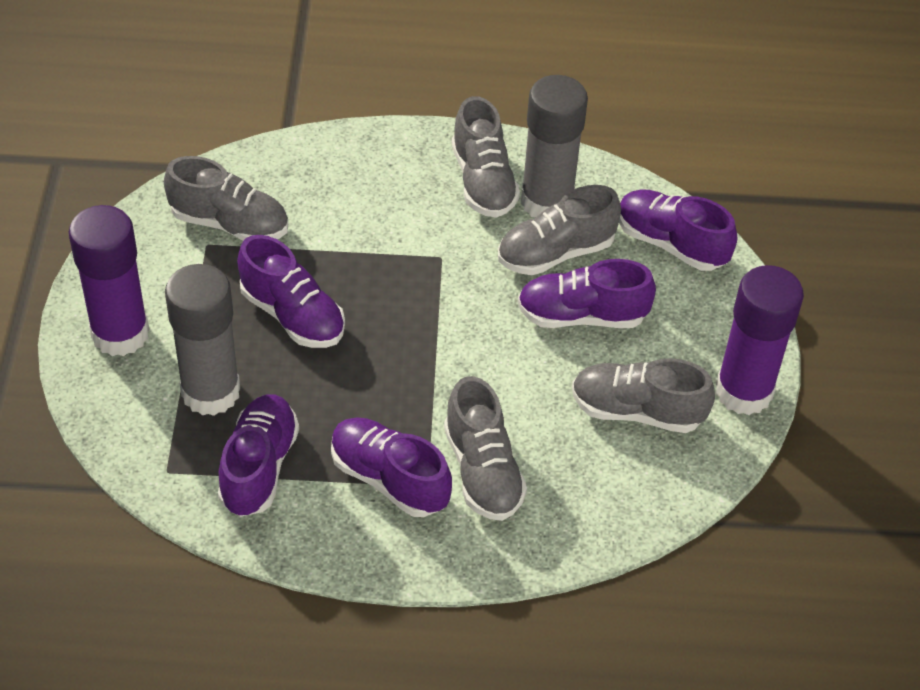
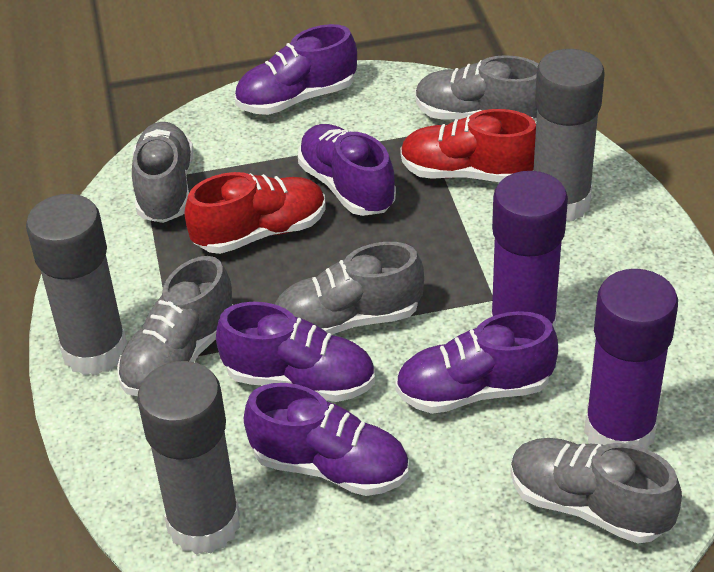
grey glue stick: 2 -> 3
red shoe: 0 -> 2

